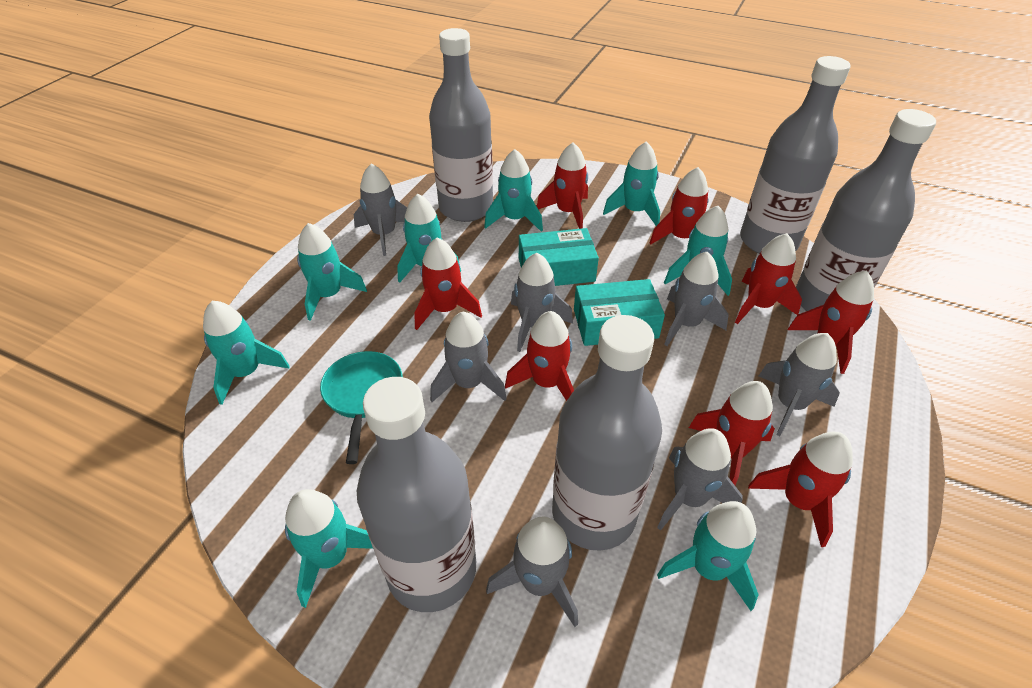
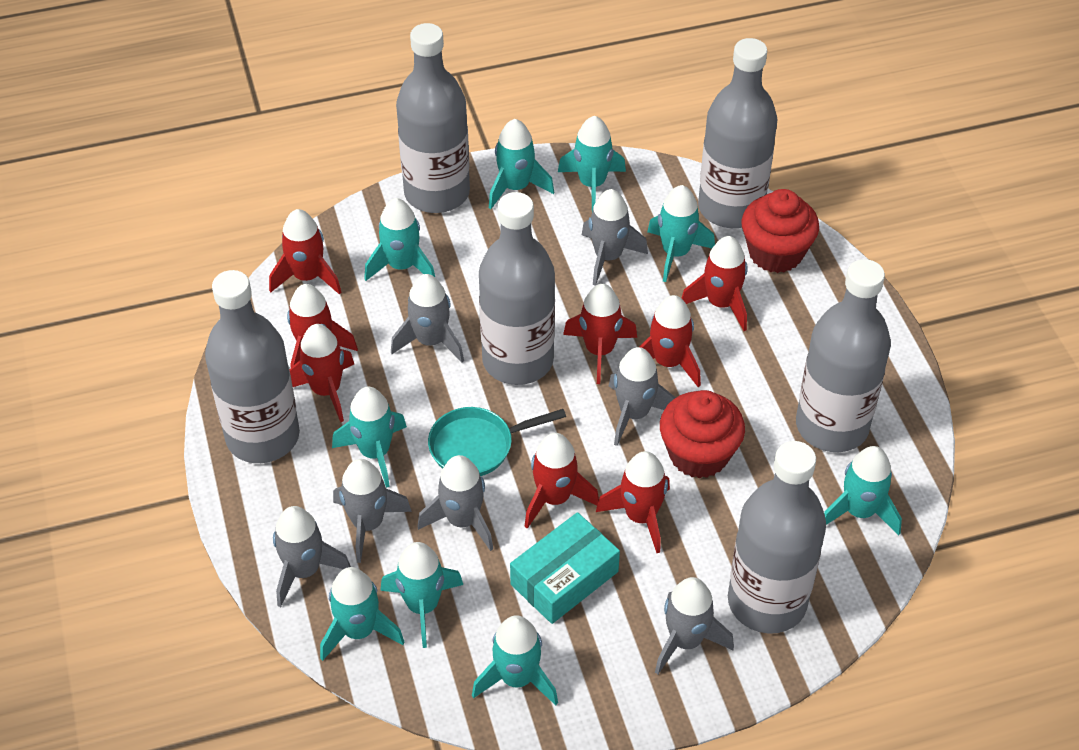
grey bottle: 5 -> 6
red cupcake: 0 -> 2
turquoise box: 2 -> 1
turquoise rocket: 8 -> 9

